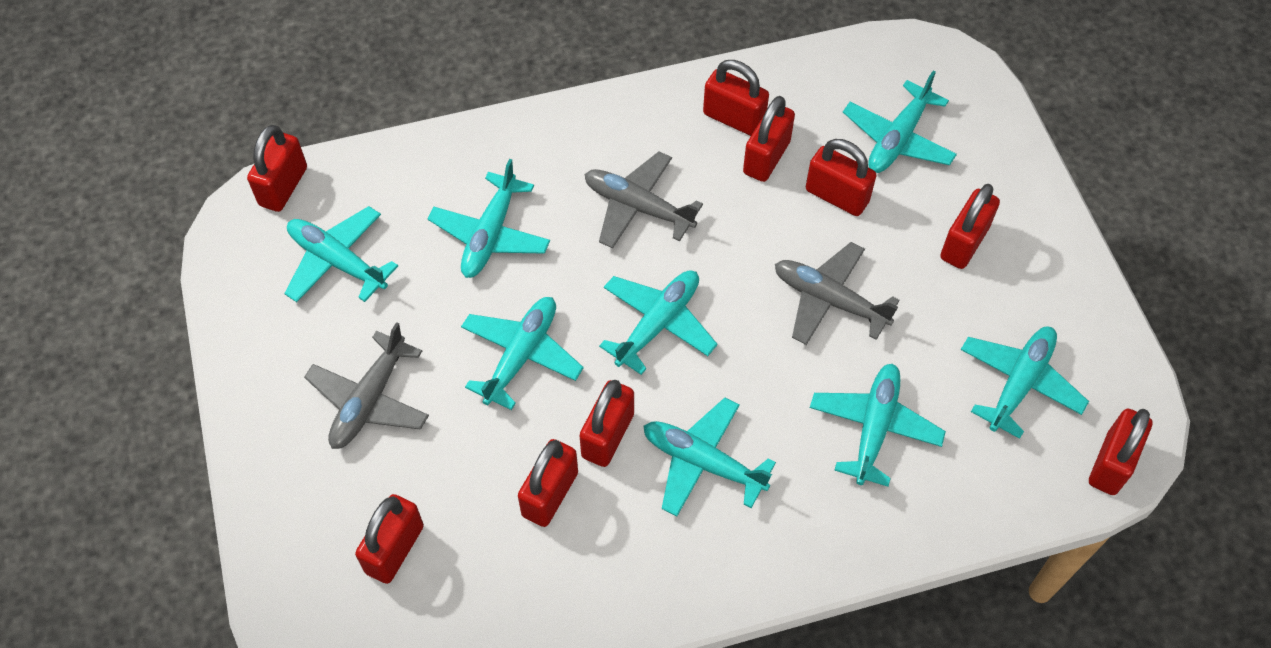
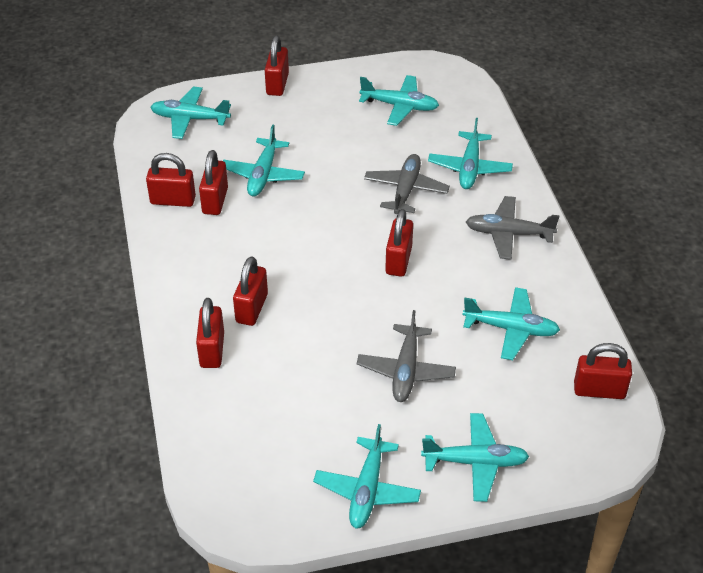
red padlock: 9 -> 7
turquoise plane: 8 -> 7

